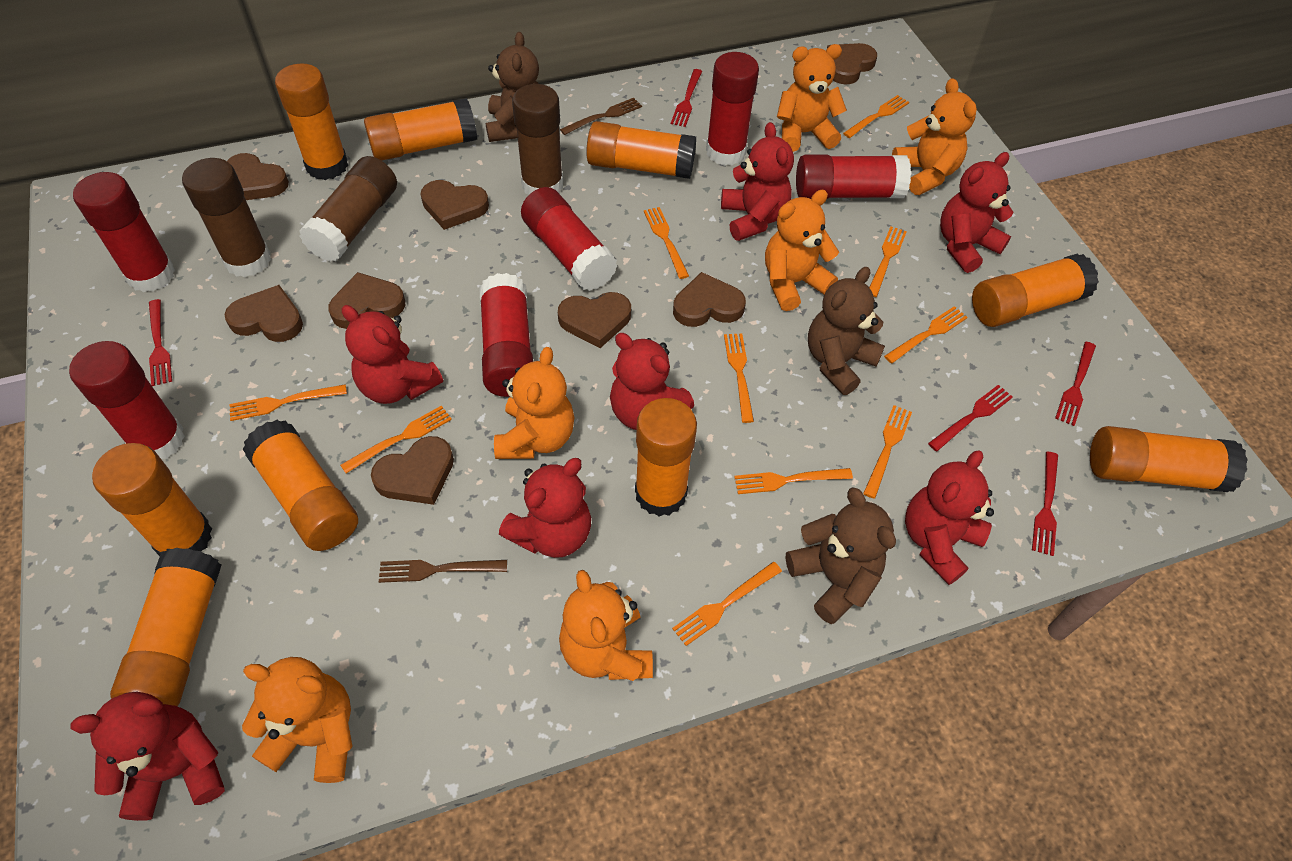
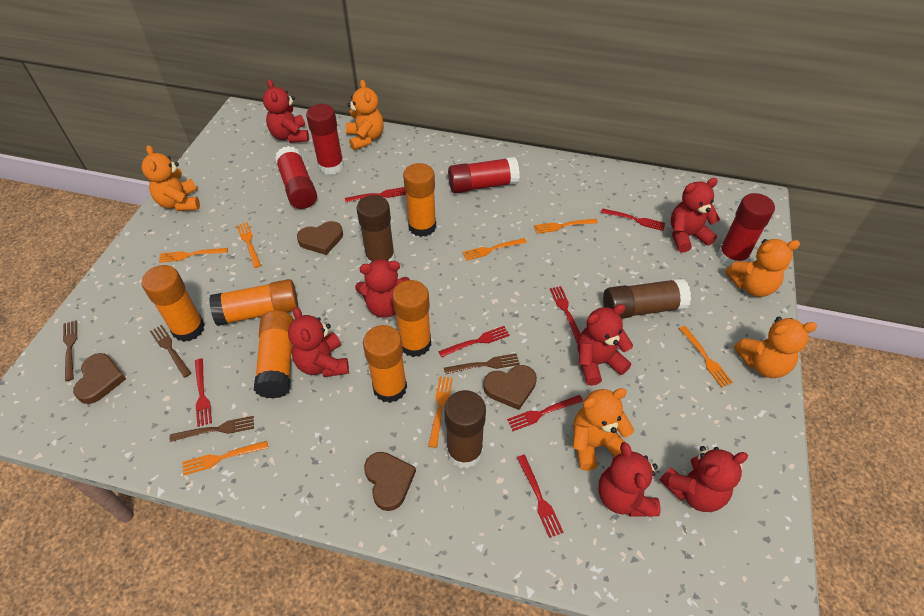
brown fork: 2 -> 4
brown heart: 8 -> 4
brown teddy bear: 3 -> 0
orange fork: 10 -> 7
orange glue stick: 9 -> 6
orange teddy bear: 6 -> 5
red fork: 5 -> 7
red glue stick: 6 -> 4

